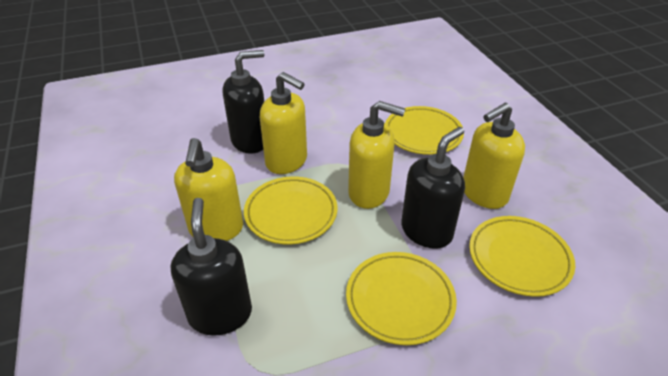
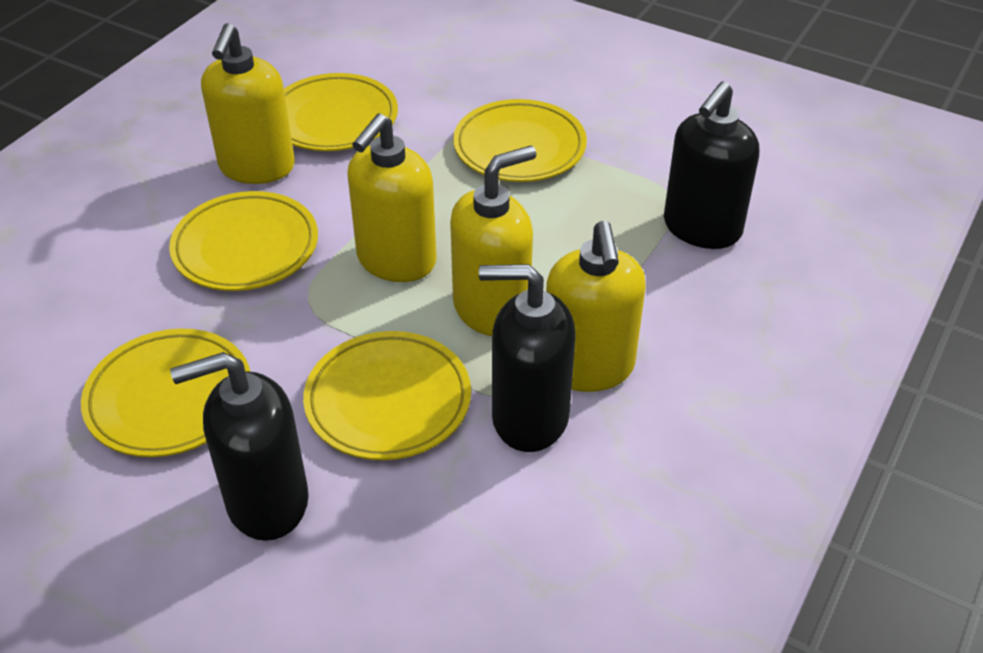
yellow plate: 4 -> 5

